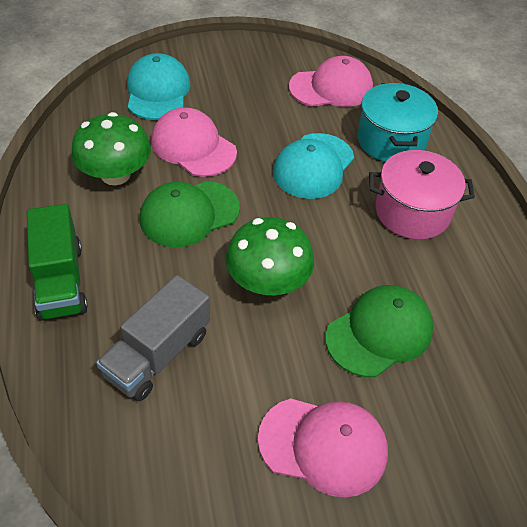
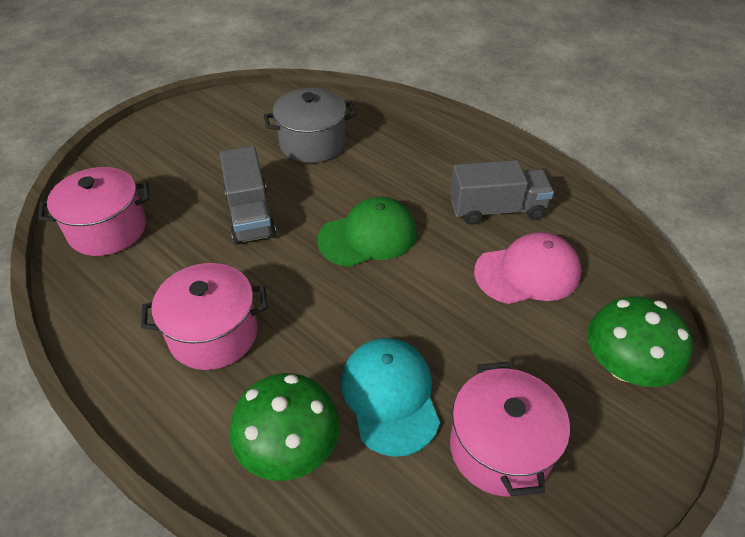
green cap: 2 -> 1
green truck: 1 -> 0
grey pot: 0 -> 1
grey truck: 1 -> 2
pink cap: 3 -> 1
pink pot: 1 -> 3
turquoise cap: 2 -> 1
turquoise pot: 1 -> 0

